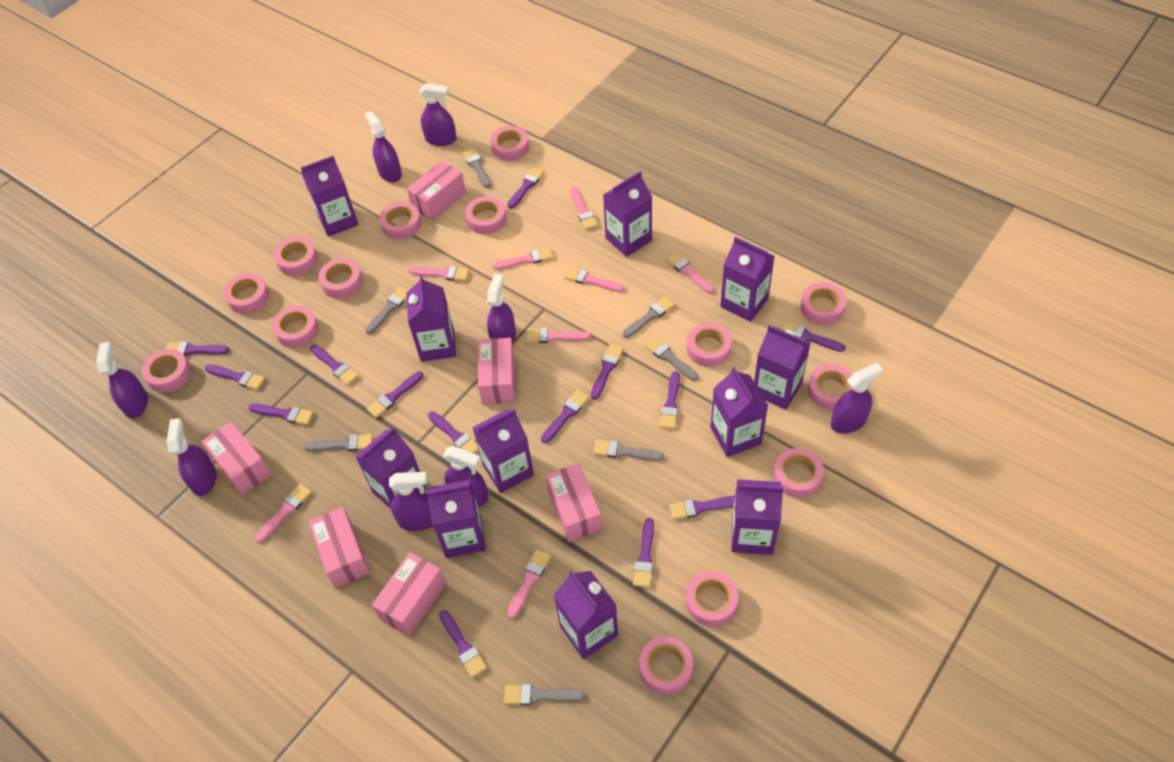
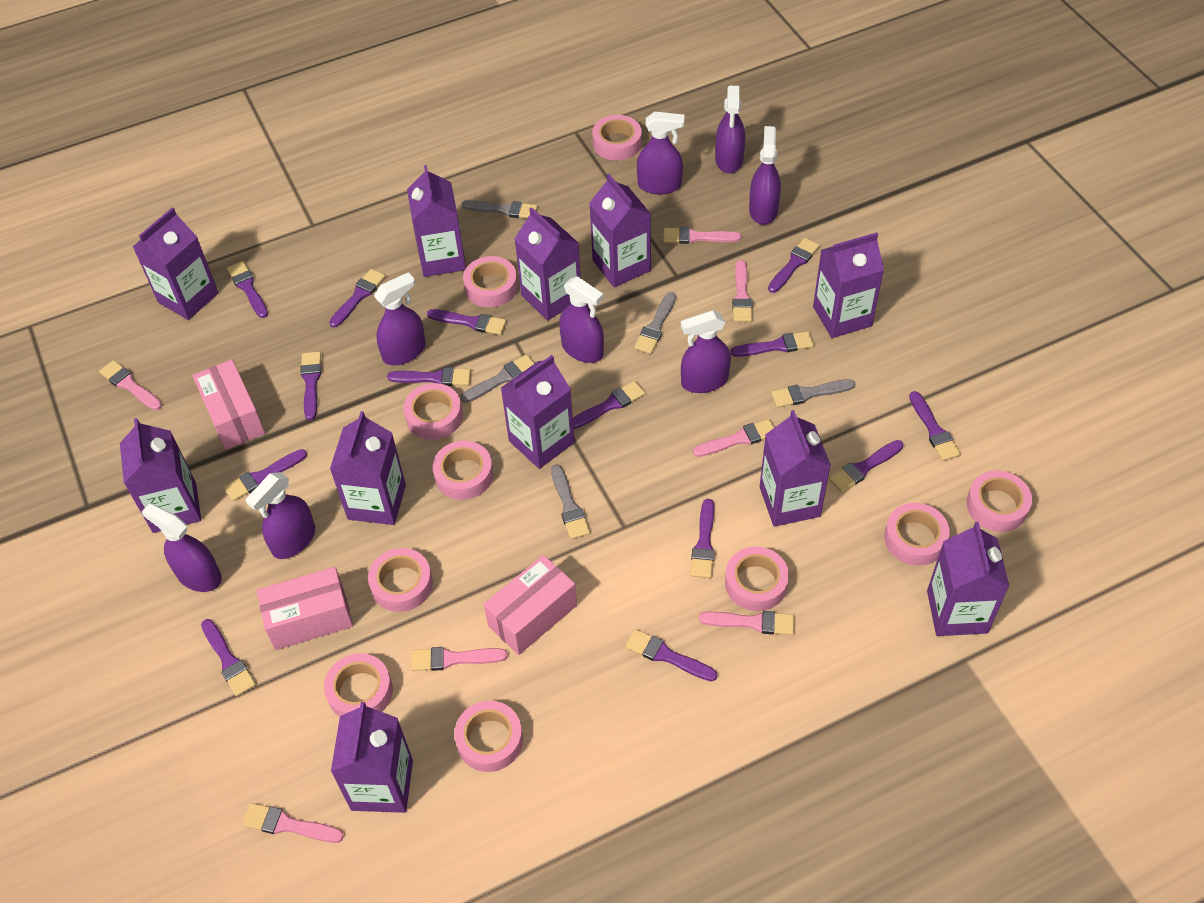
grey brush: 7 -> 5
pink box: 6 -> 3
pink brush: 8 -> 7
pink tape: 14 -> 10

